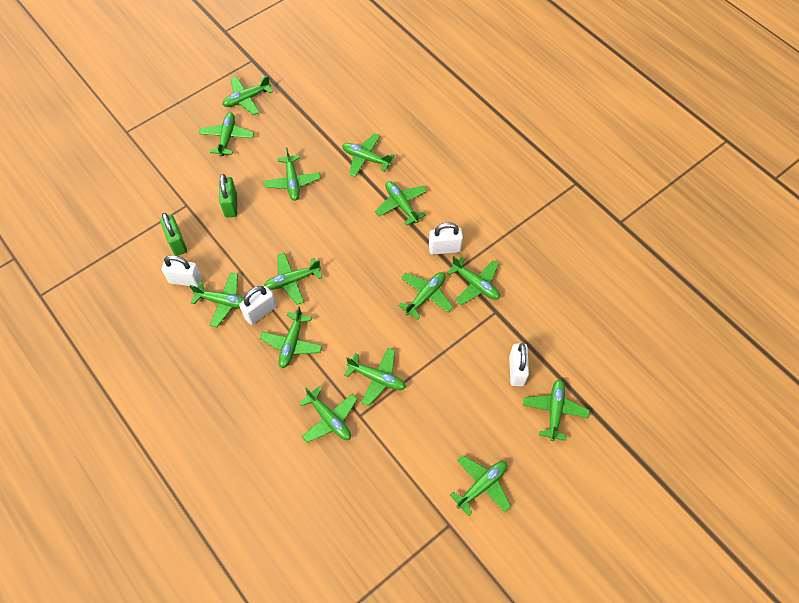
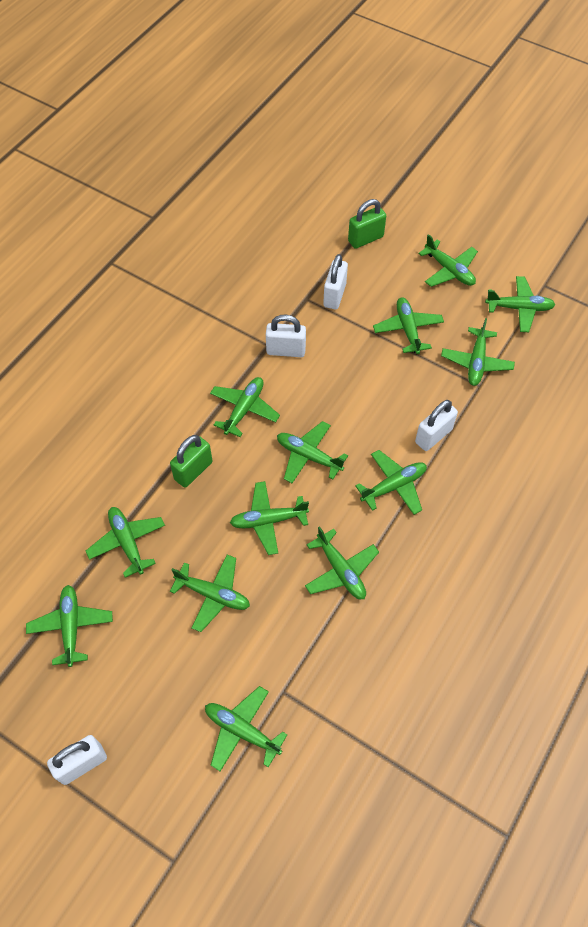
green plane: 14 -> 13

